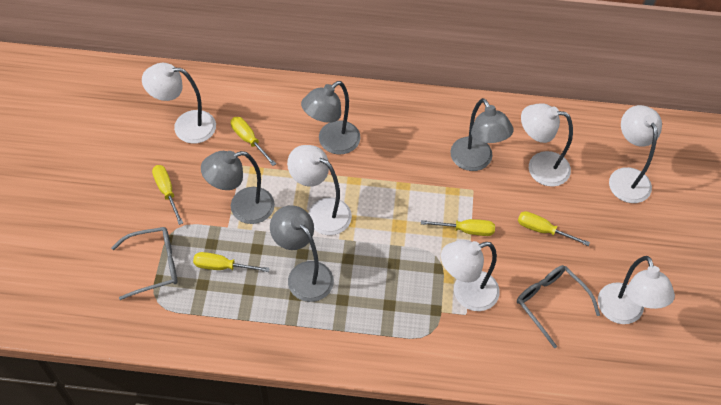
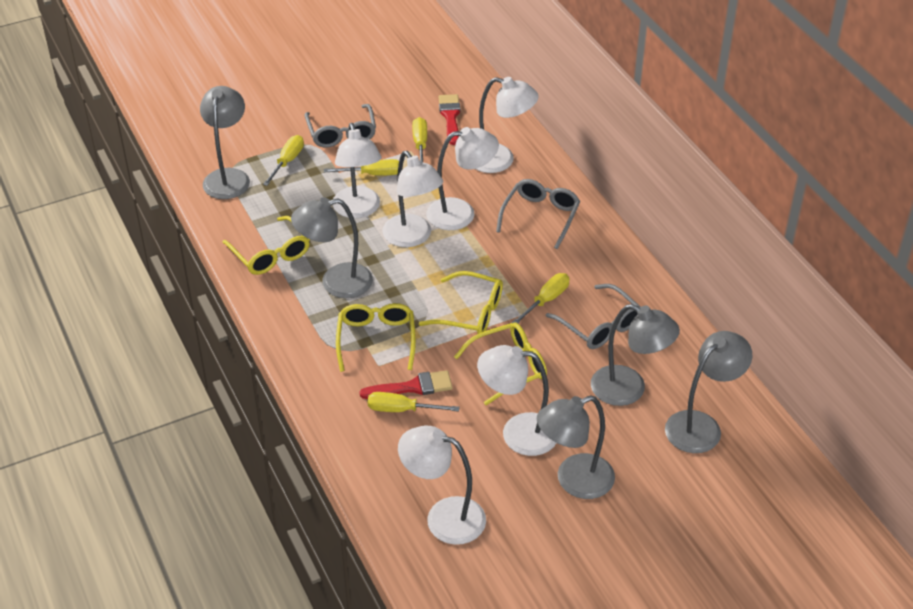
grey glasses: 2 -> 3
grey lamp: 4 -> 5
red brush: 0 -> 2
yellow glasses: 0 -> 4

